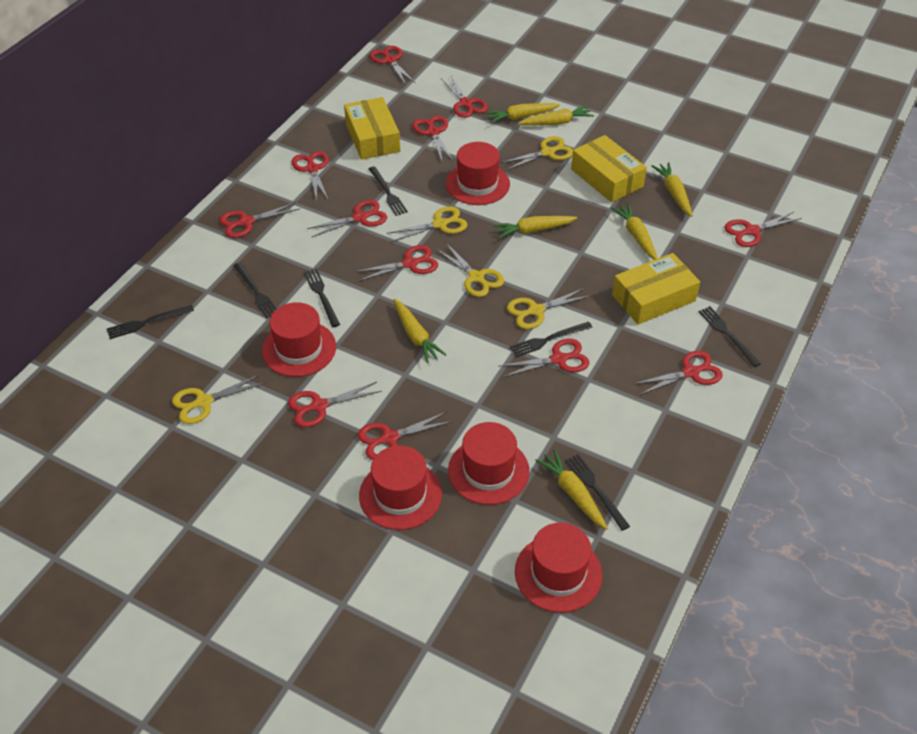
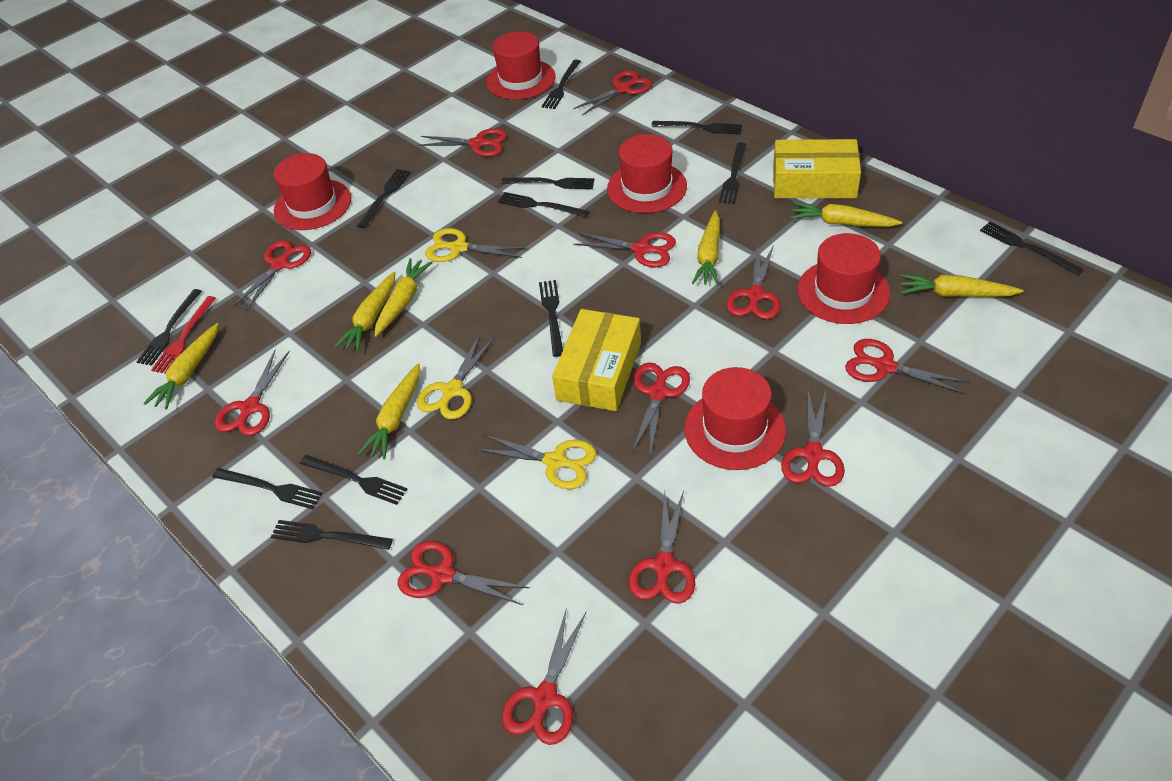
black fork: 7 -> 12
red fork: 0 -> 1
yellow box: 3 -> 2
yellow scissors: 5 -> 3

